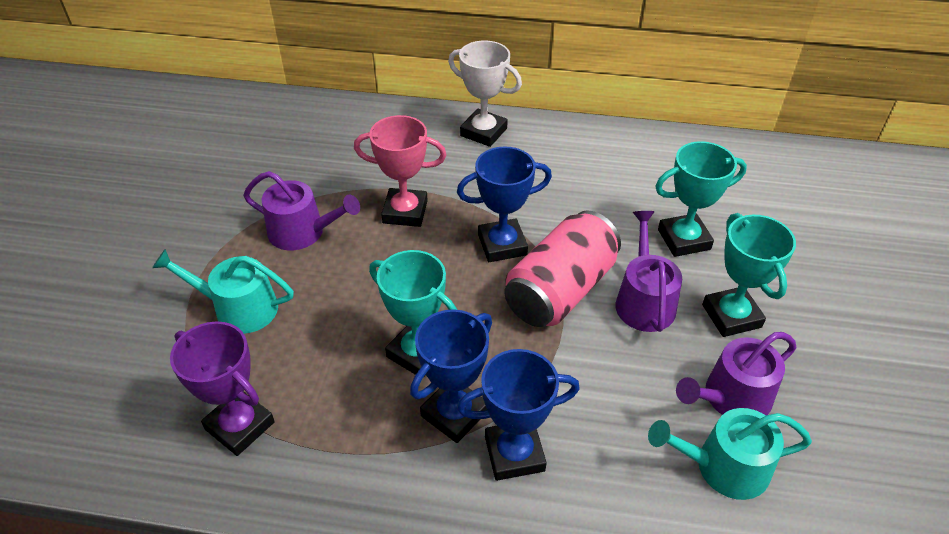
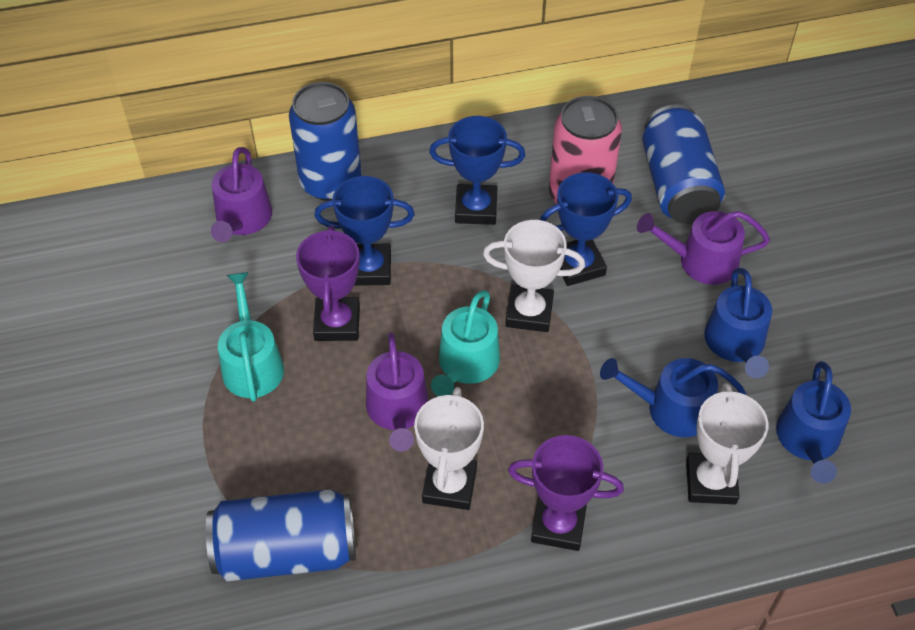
blue can: 0 -> 3
blue watering can: 0 -> 3
pink trophy: 1 -> 0
purple trophy: 1 -> 2
turquoise trophy: 3 -> 0
white trophy: 1 -> 3

